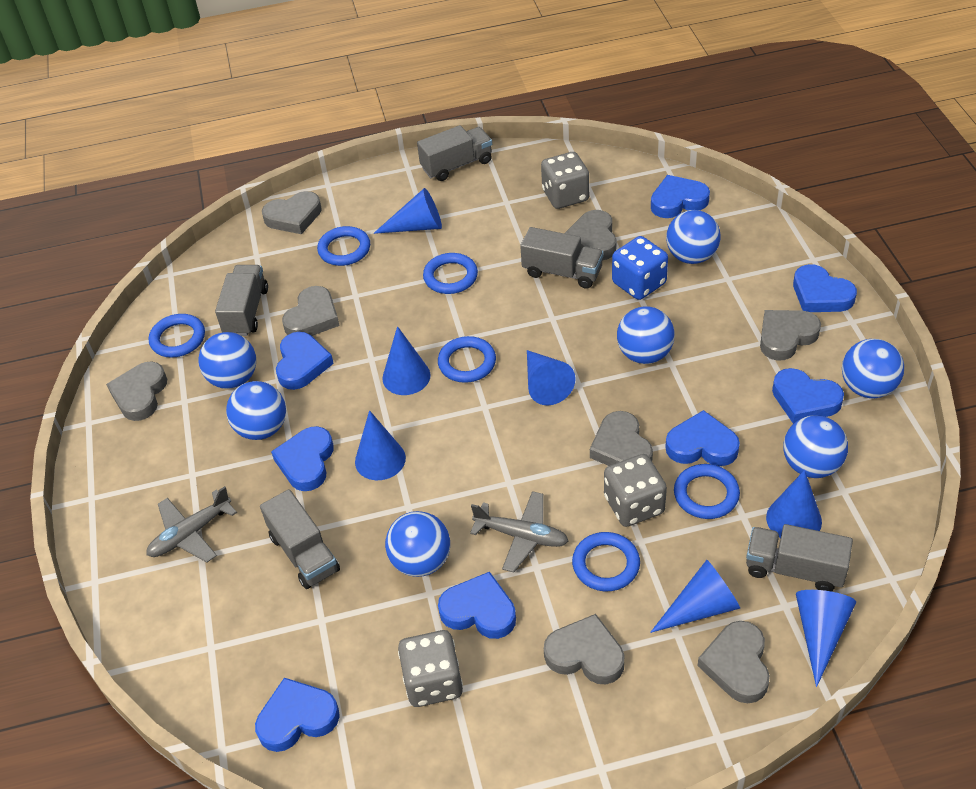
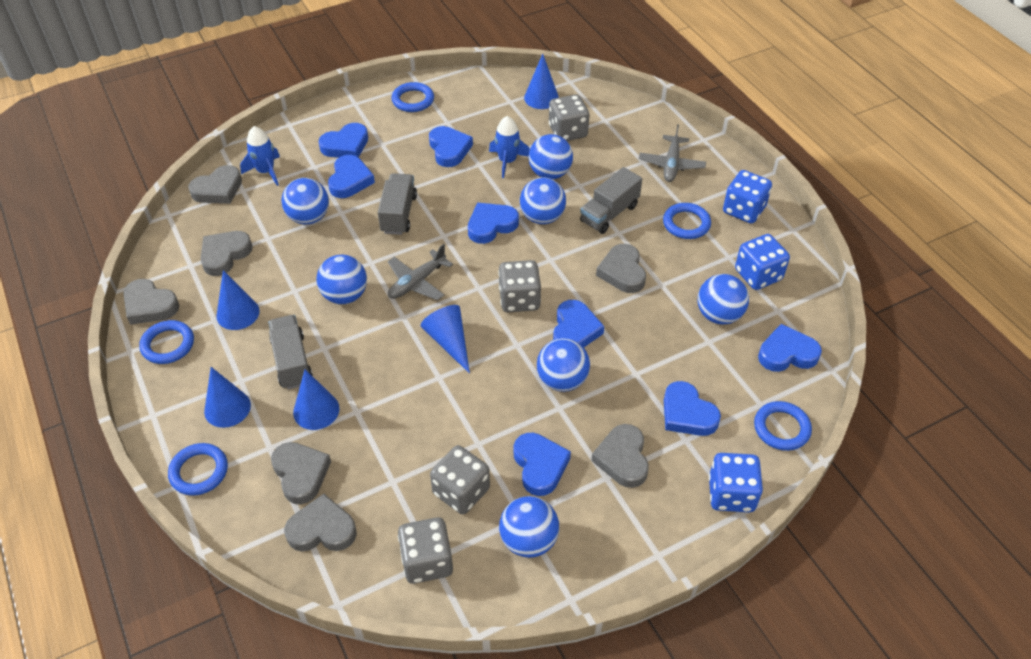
blue cone: 7 -> 5
blue dice: 1 -> 3
blue ring: 6 -> 5
blue rocket: 0 -> 2
grey dice: 3 -> 4
grey heart: 8 -> 7
grey truck: 5 -> 3

